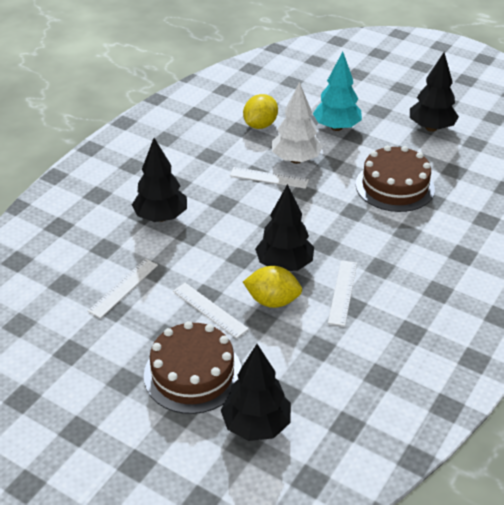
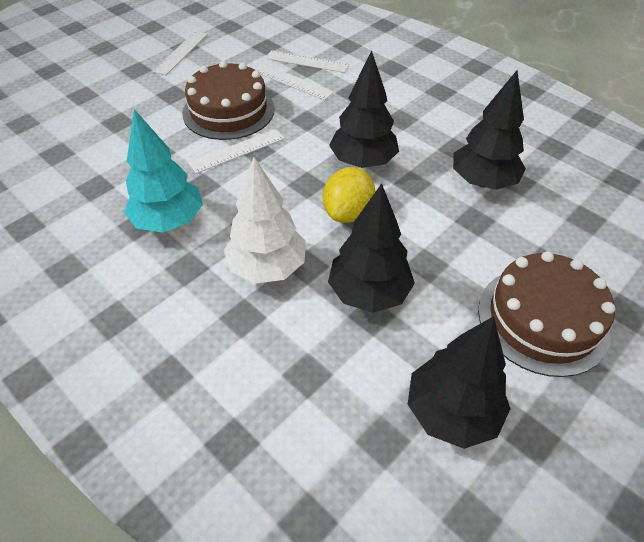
yellow lemon: 2 -> 1

